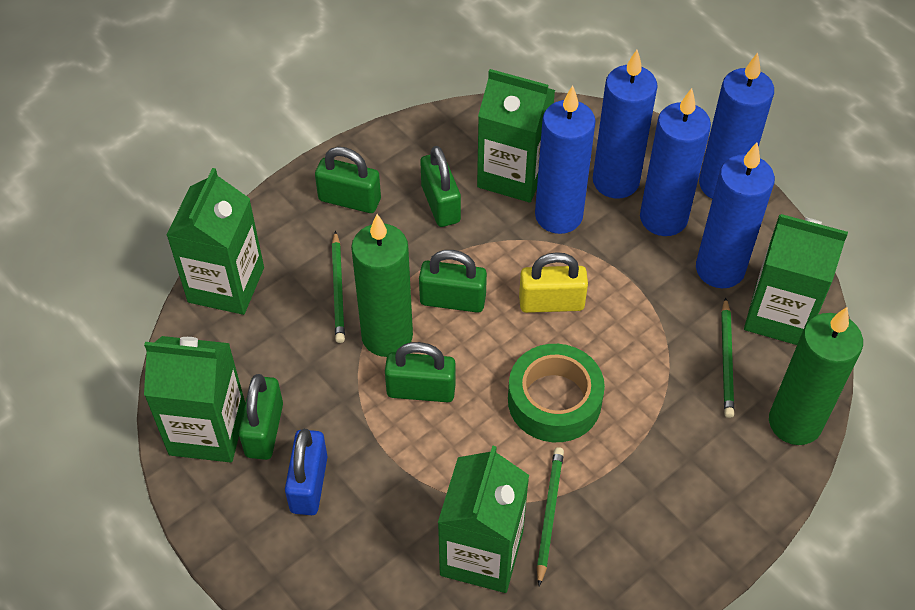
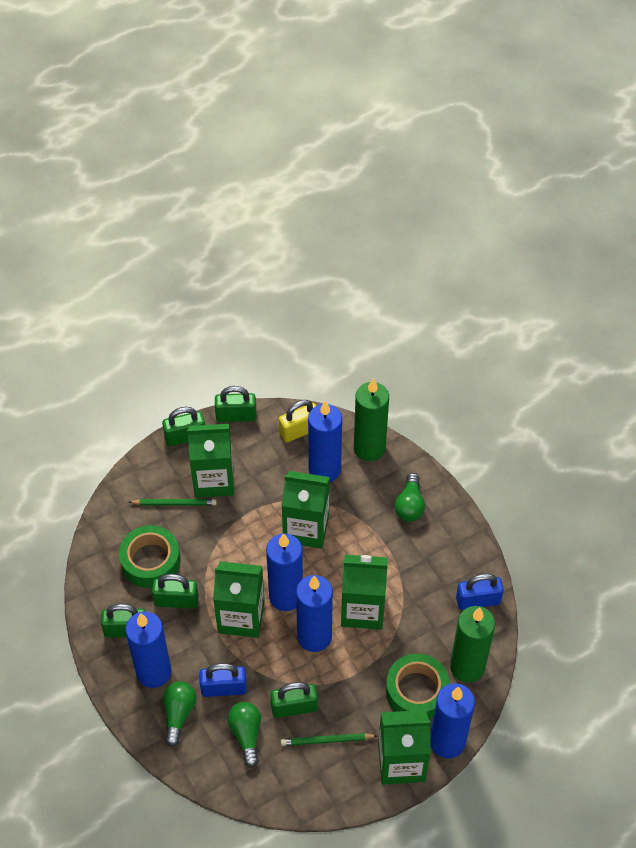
blue padlock: 1 -> 2
green light bulb: 0 -> 3
green pencil: 3 -> 2
green tape: 1 -> 2

